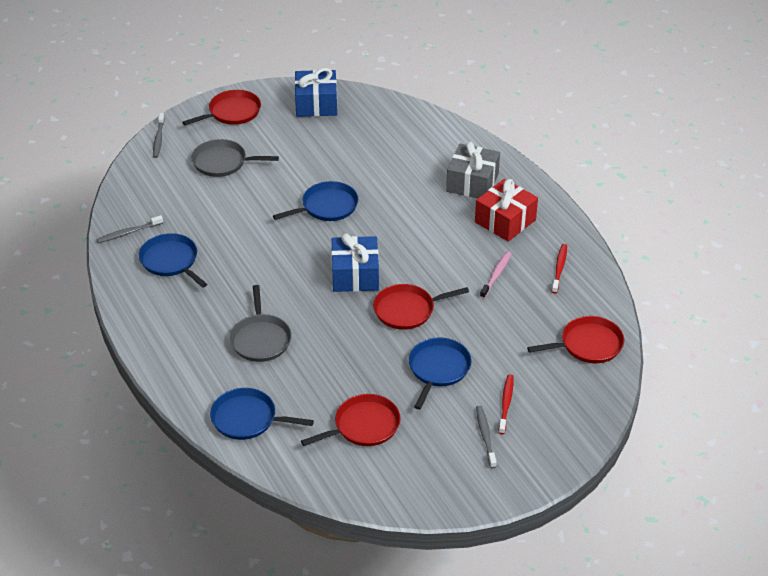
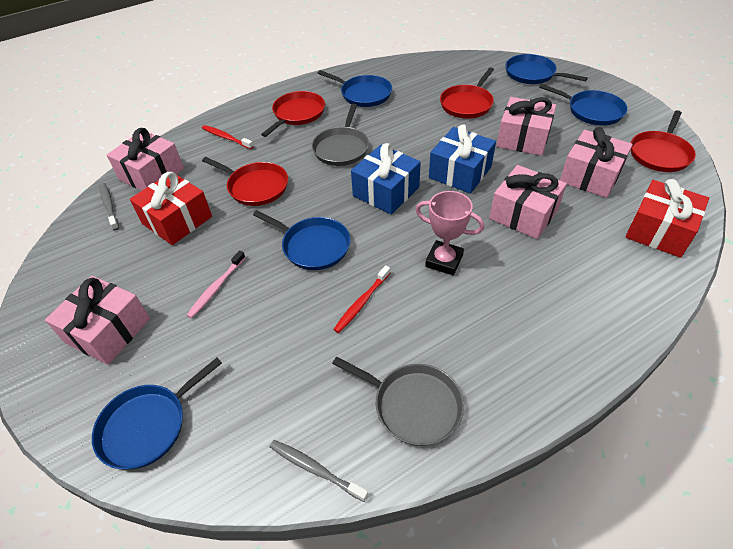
blue pan: 4 -> 5
grey gift: 1 -> 0
grey toothbrush: 3 -> 2
pink gift: 0 -> 5
pink trophy: 0 -> 1
red gift: 1 -> 2

